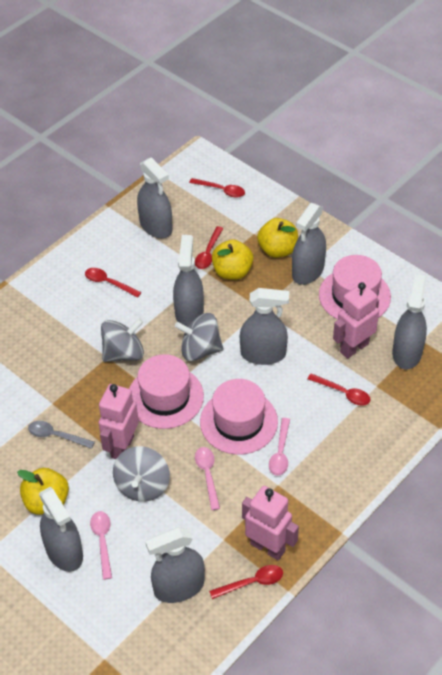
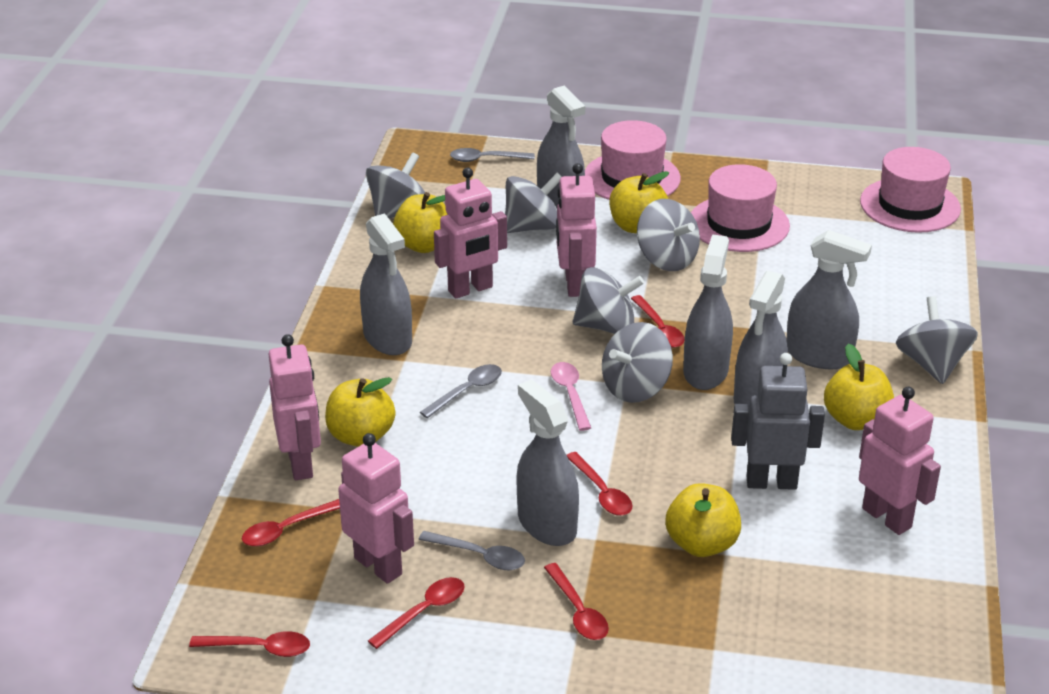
grey robot: 0 -> 1
grey spinning top: 3 -> 6
grey spoon: 1 -> 3
grey spray bottle: 7 -> 6
pink robot: 3 -> 5
pink spoon: 3 -> 1
red spoon: 5 -> 6
yellow apple: 3 -> 5

